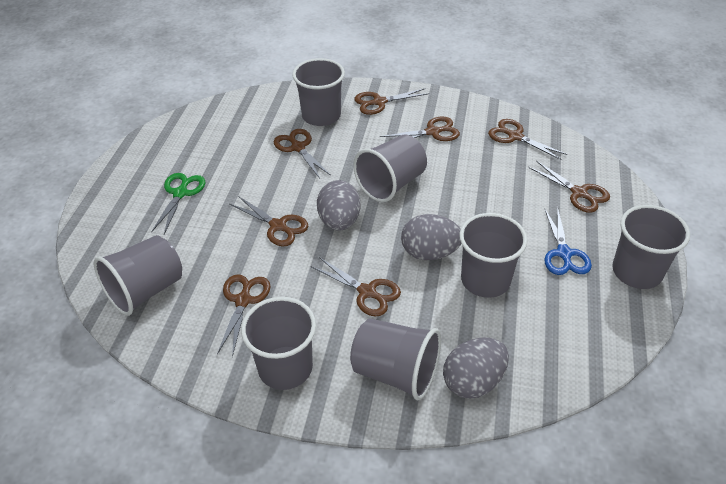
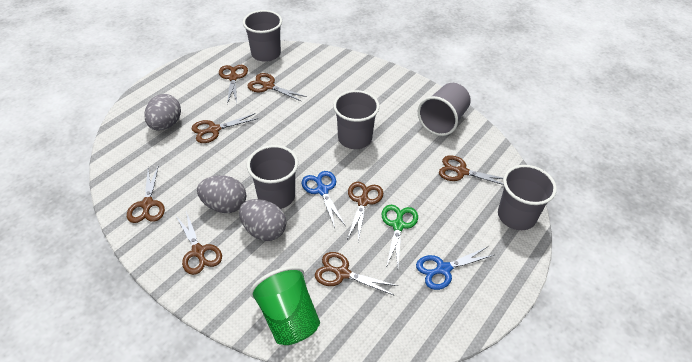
blue scissors: 1 -> 2
green cup: 0 -> 1
grey cup: 7 -> 5

